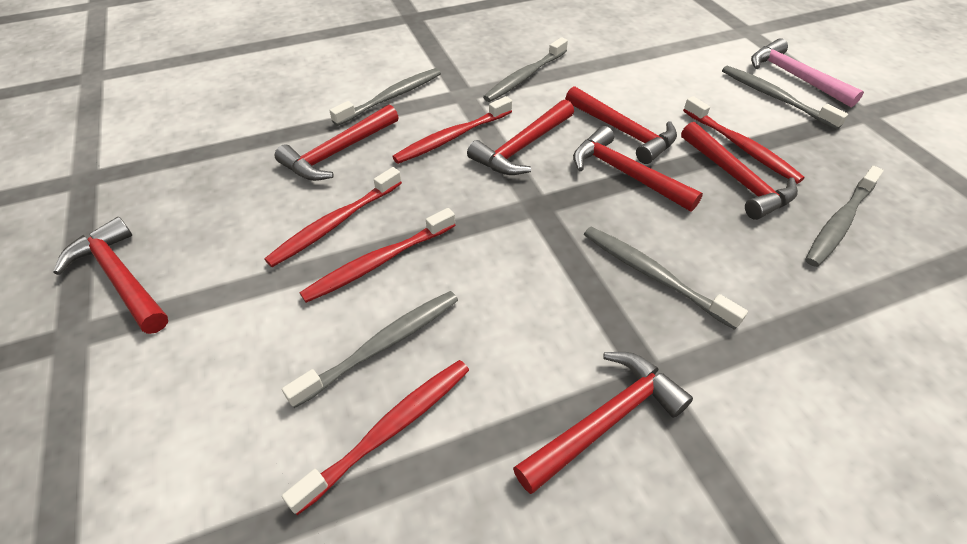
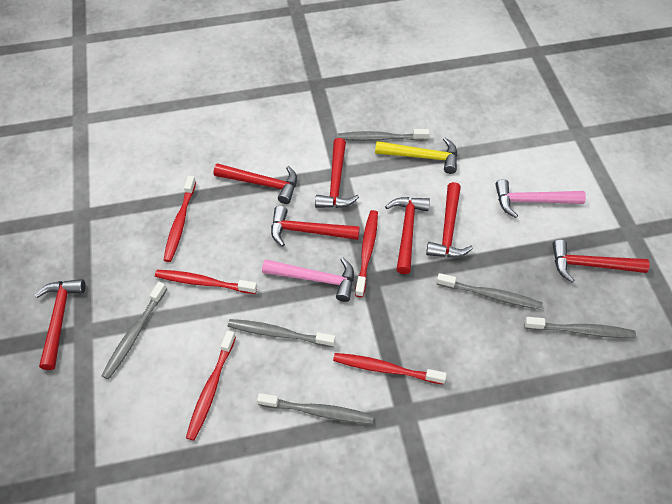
pink hammer: 1 -> 2
yellow hammer: 0 -> 1

